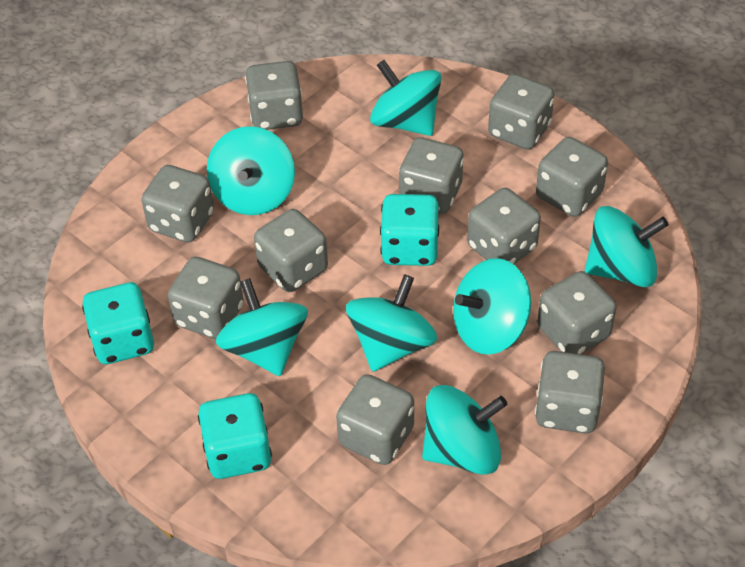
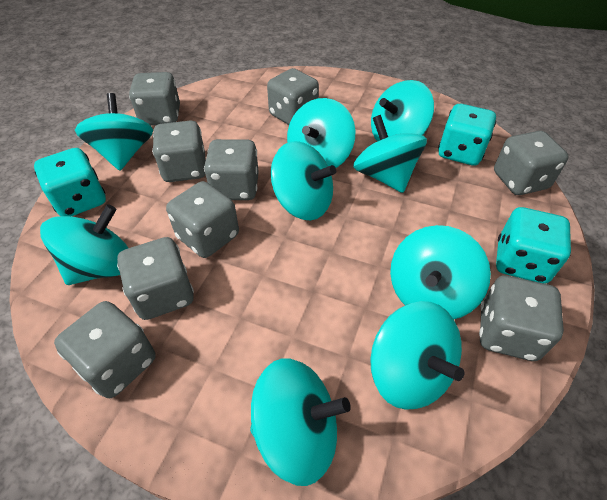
grey dice: 11 -> 9
turquoise spinning top: 7 -> 9

